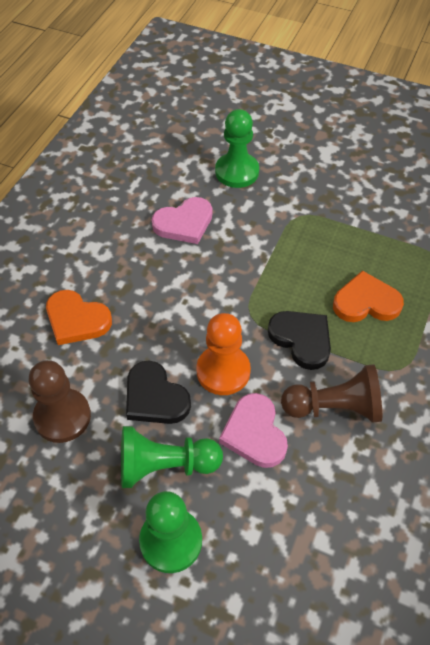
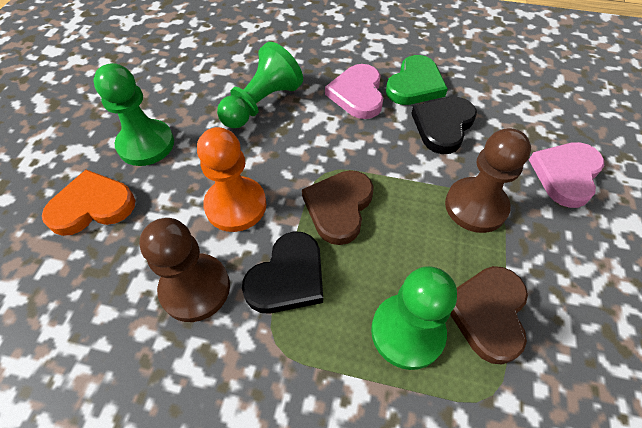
brown heart: 0 -> 2
green heart: 0 -> 1
orange heart: 2 -> 1

